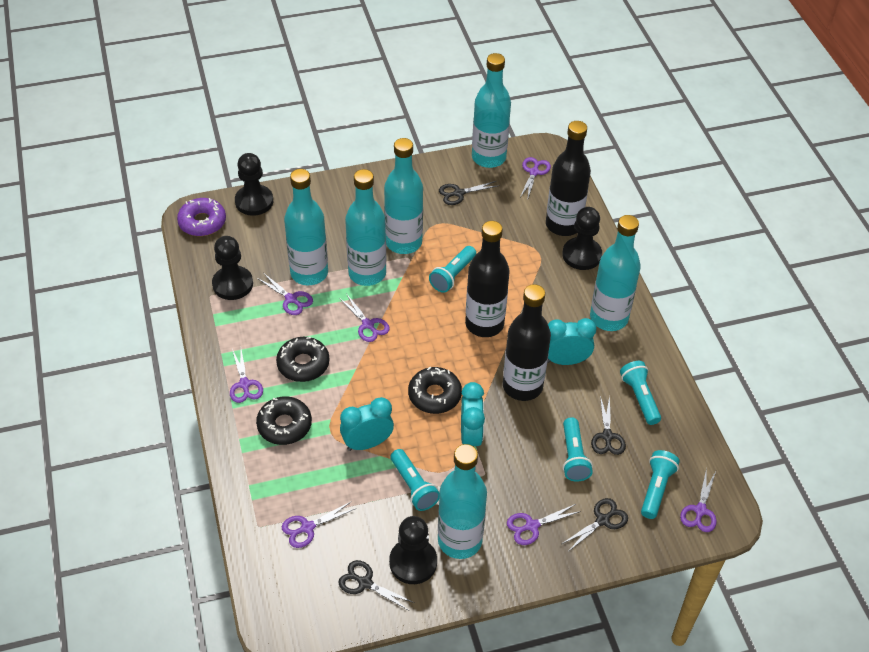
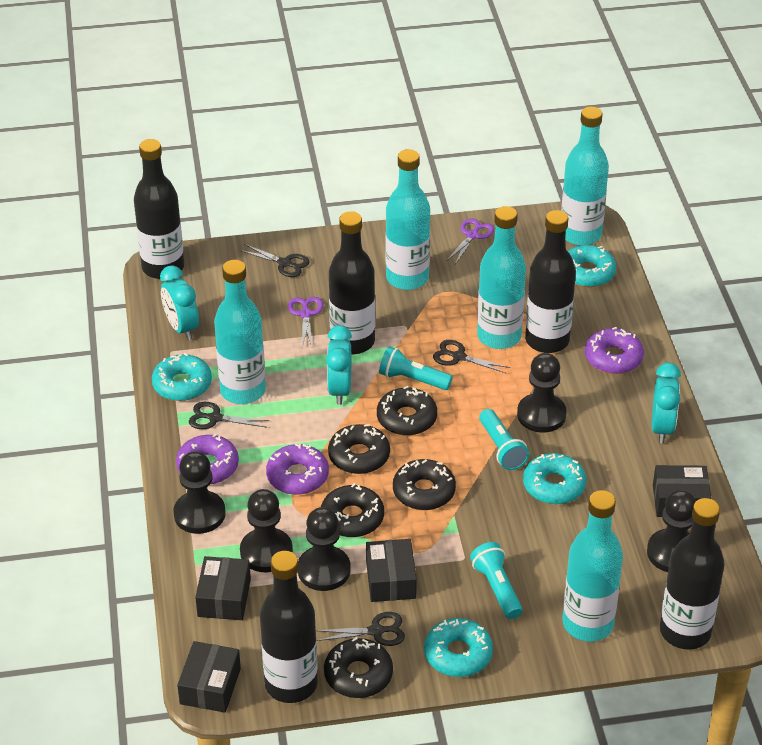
black bottle: 3 -> 5
black box: 0 -> 4
black donut: 3 -> 5
black pawn: 4 -> 5
purple donut: 1 -> 3
purple scissors: 7 -> 2
turquoise bottle: 6 -> 5
turquoise donut: 0 -> 4
turquoise flashlight: 5 -> 3

